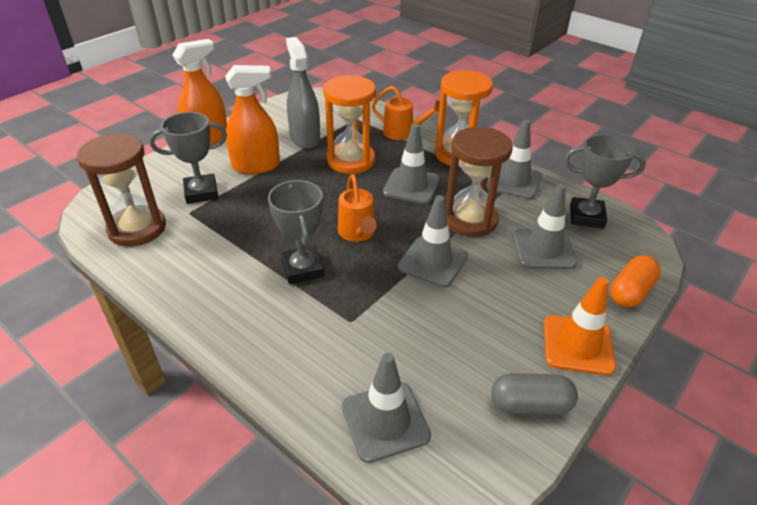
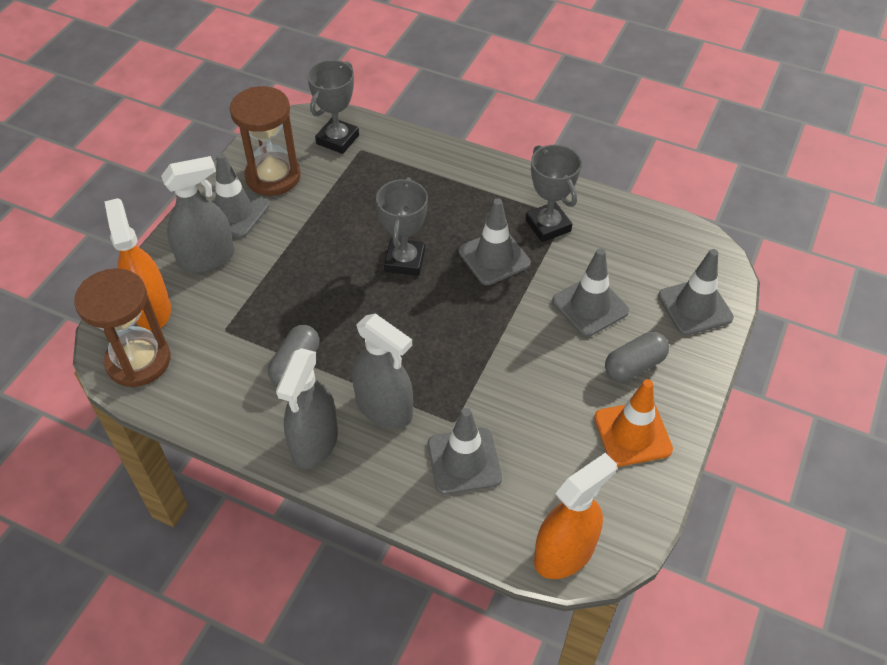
grey capsule: 1 -> 2
grey spray bottle: 1 -> 3
orange capsule: 1 -> 0
orange hourglass: 2 -> 0
orange watering can: 2 -> 0

